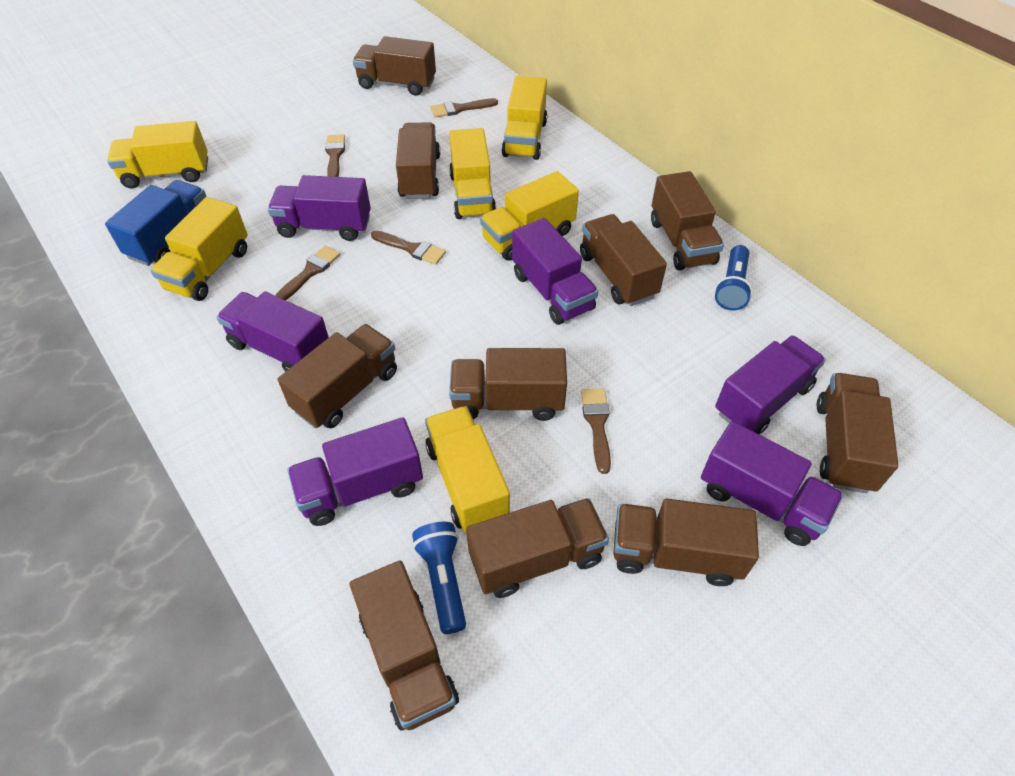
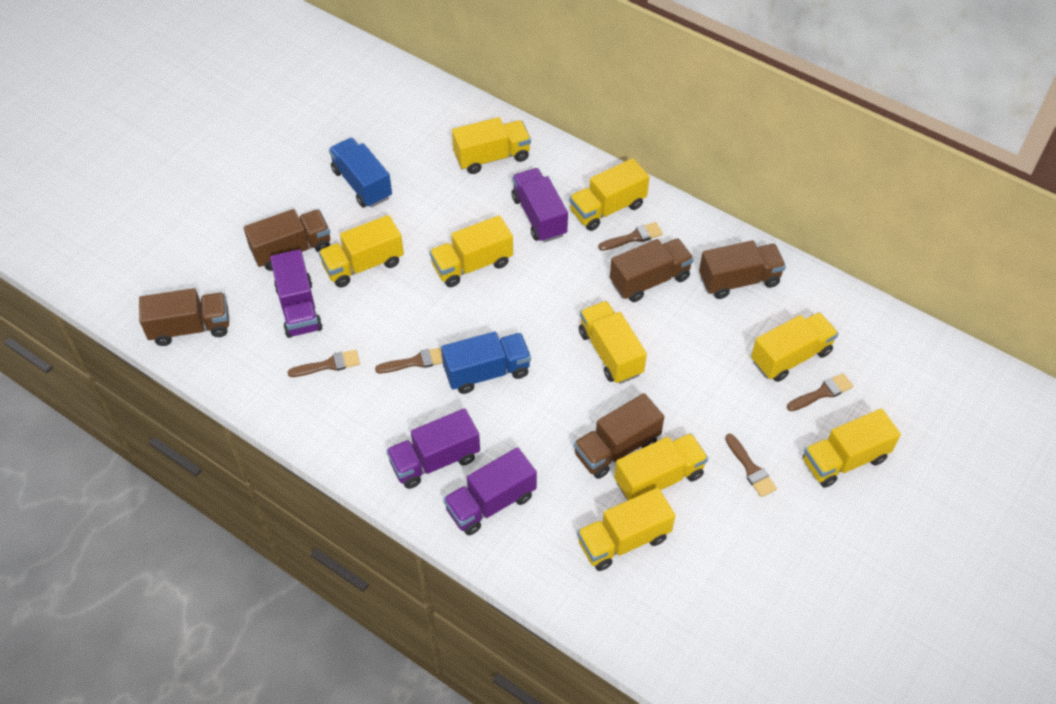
blue flashlight: 2 -> 0
blue truck: 1 -> 2
brown truck: 10 -> 5
purple truck: 6 -> 4
yellow truck: 6 -> 9

